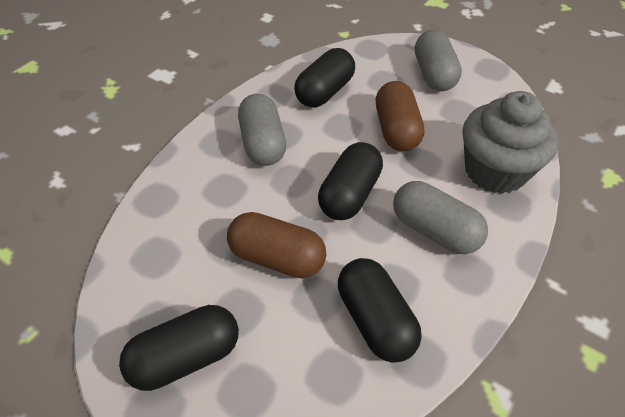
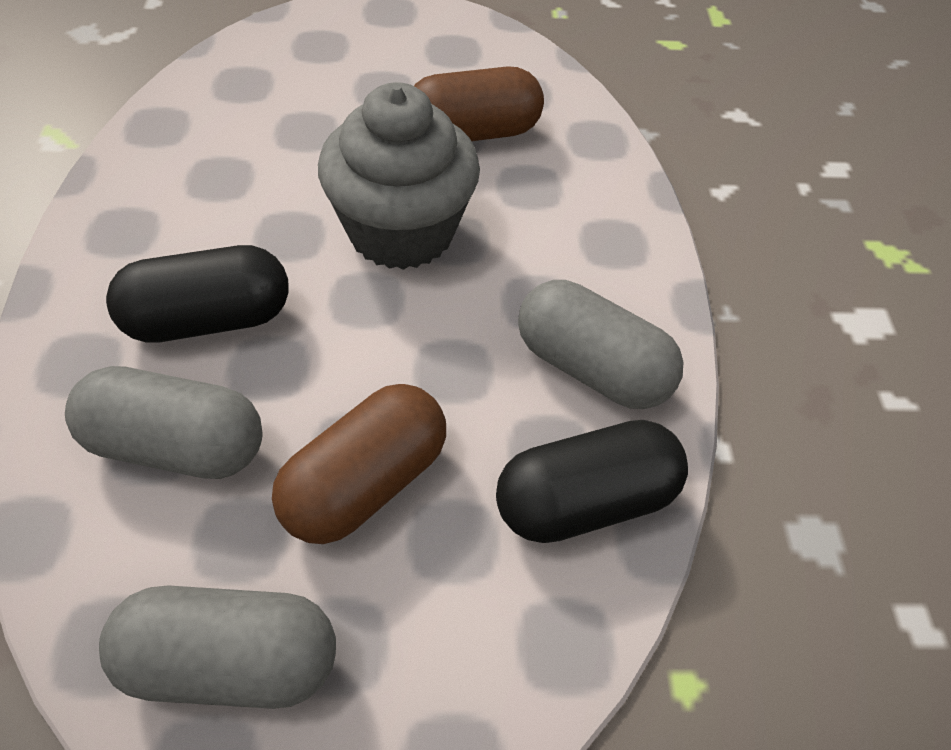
black capsule: 4 -> 2

